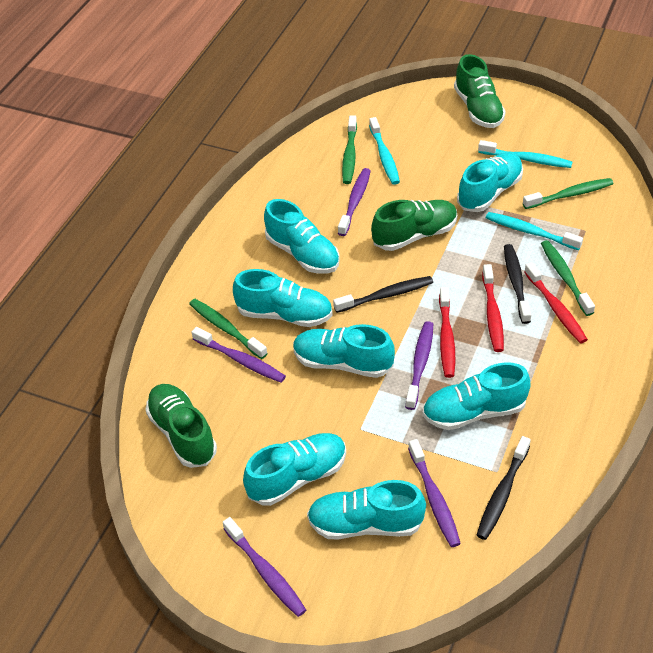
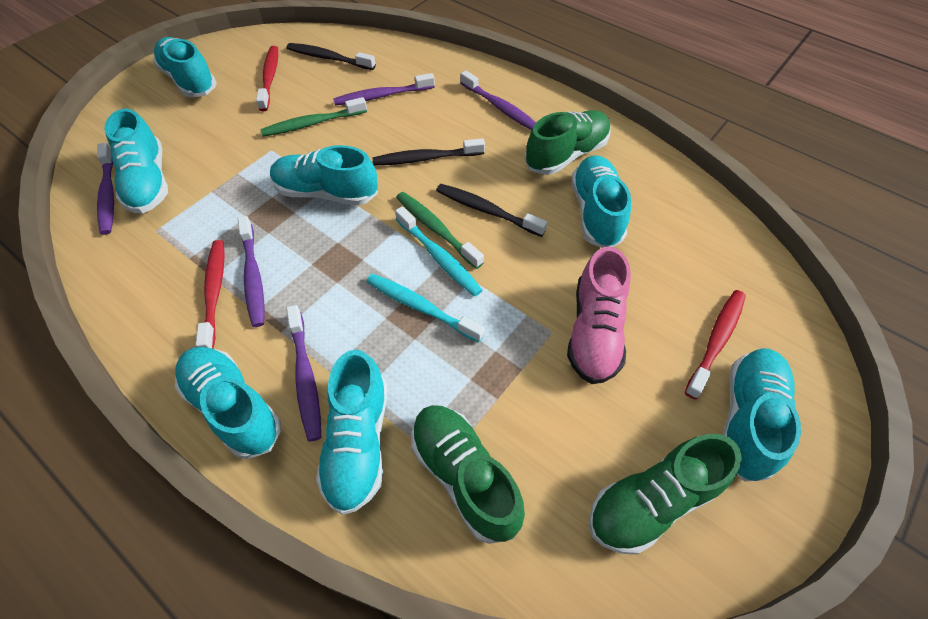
green toothbrush: 4 -> 2
pink shoe: 0 -> 1
turquoise toothbrush: 3 -> 2

